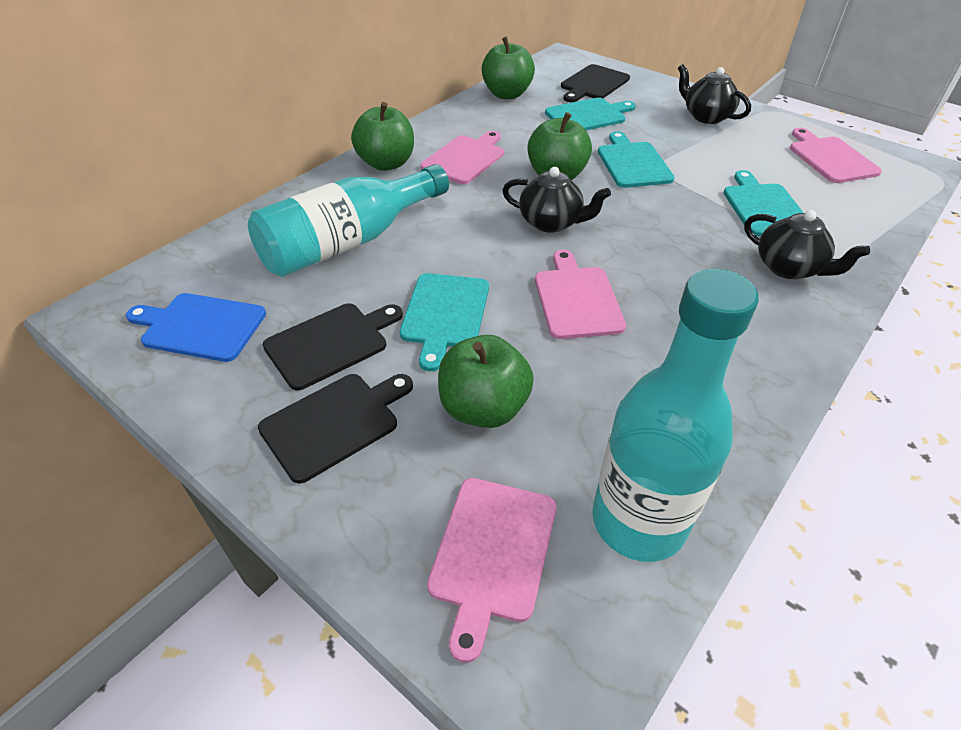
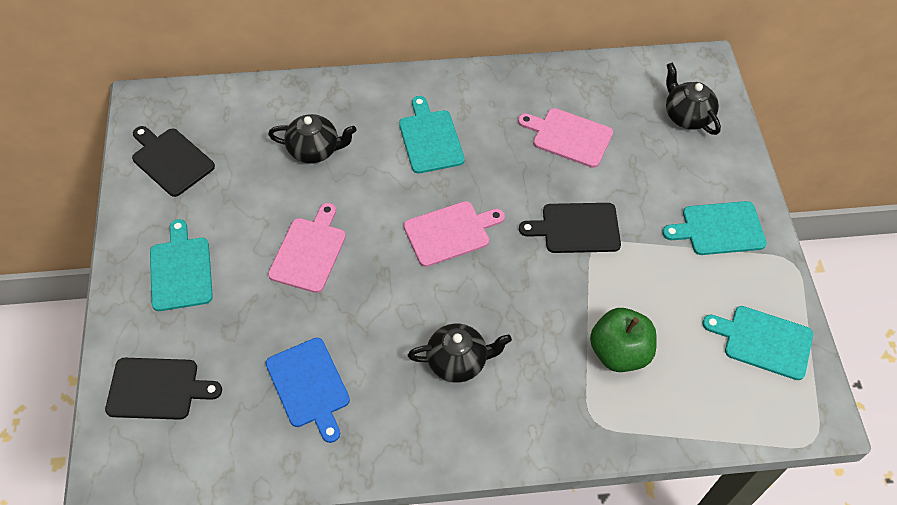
green apple: 4 -> 1
pink cutting board: 4 -> 3
turquoise bottle: 2 -> 0

